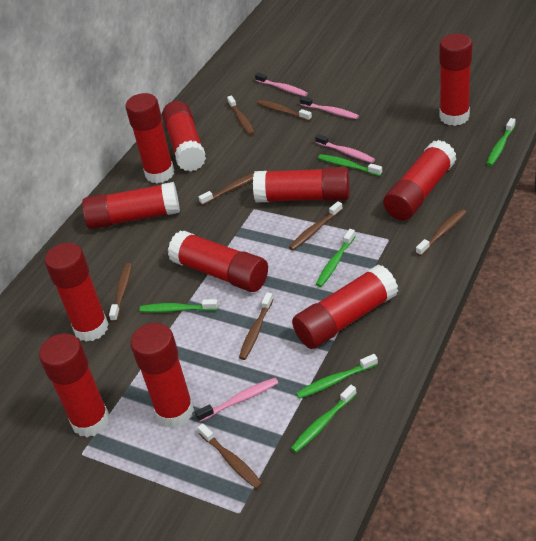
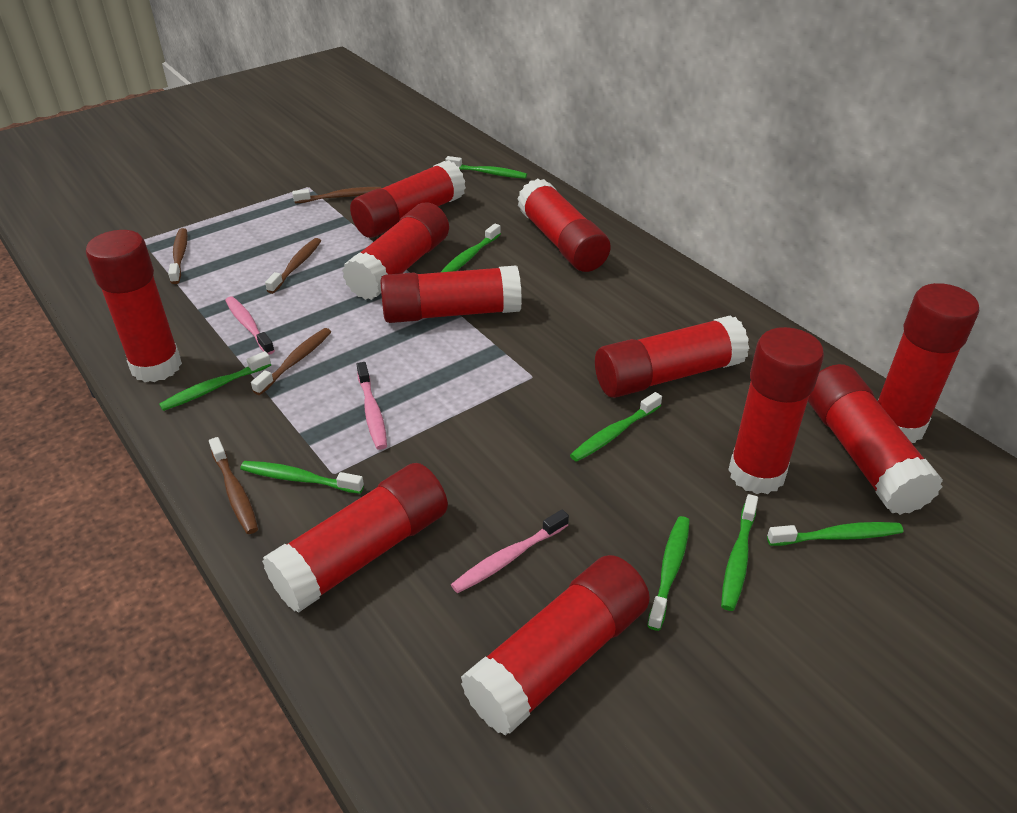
brown toothbrush: 8 -> 5
green toothbrush: 6 -> 8
pink toothbrush: 4 -> 3

